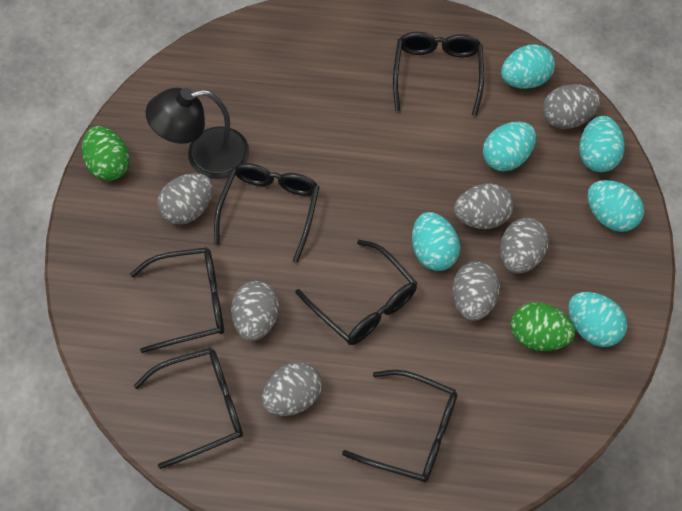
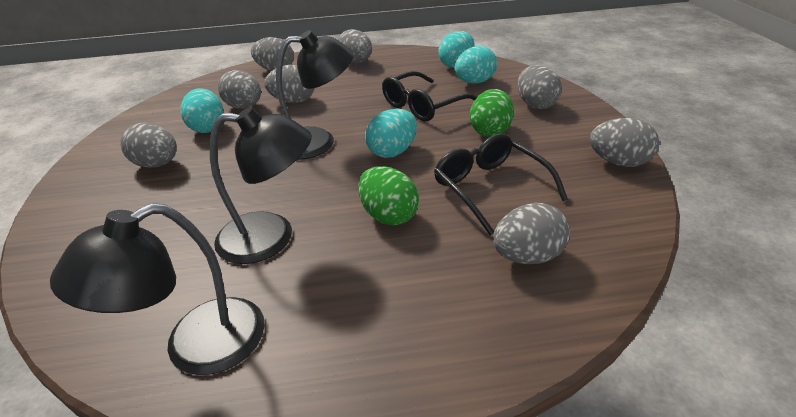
black glasses: 6 -> 2
black lamp: 1 -> 3
grey egg: 7 -> 8
turquoise egg: 6 -> 4

